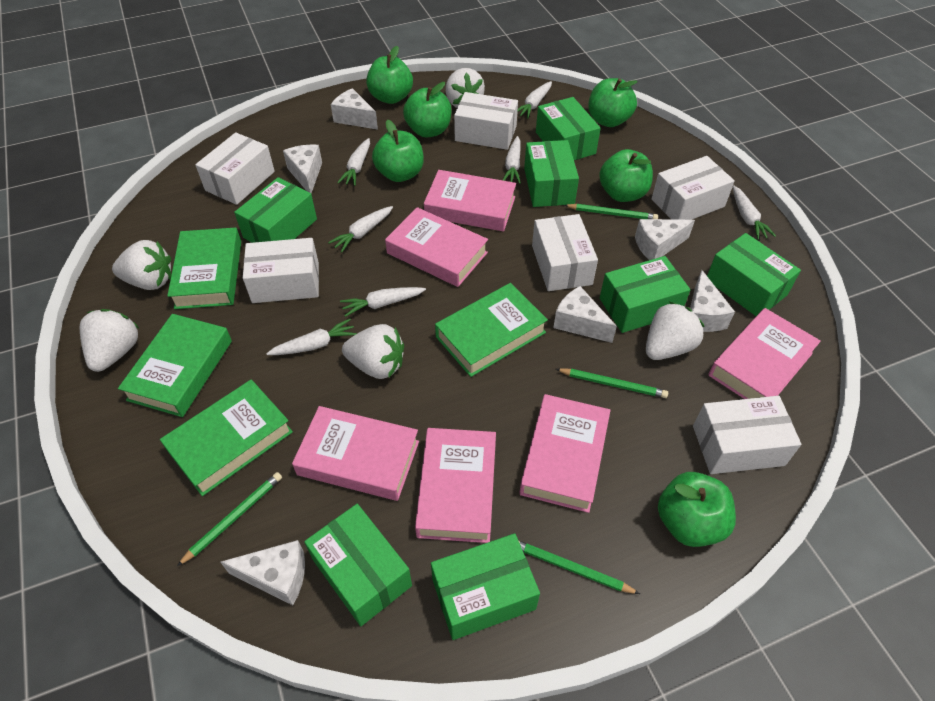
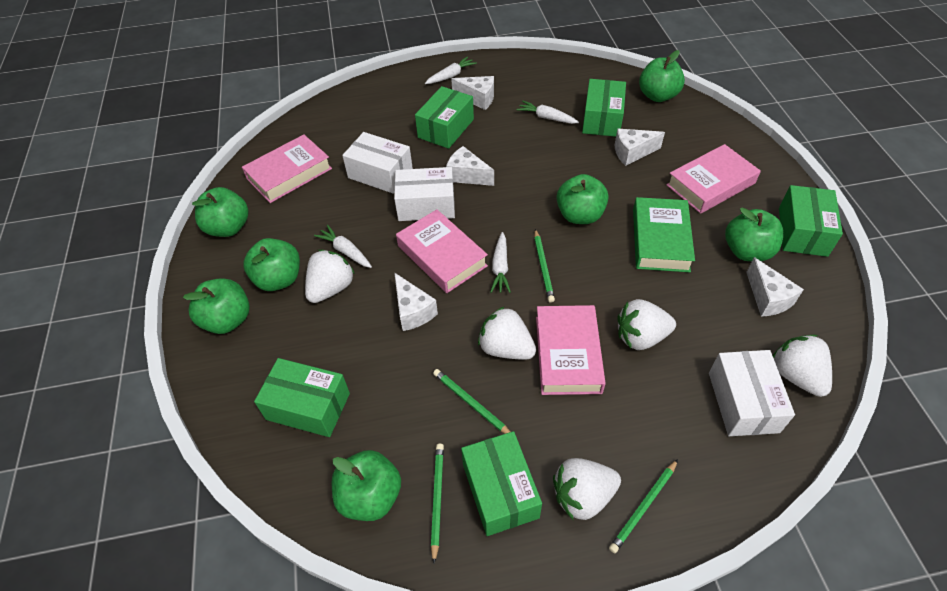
green apple: 6 -> 7
green book: 4 -> 1
green box: 7 -> 5
pink book: 6 -> 4
white box: 6 -> 3
white carrot: 7 -> 4
white cheese: 6 -> 5

